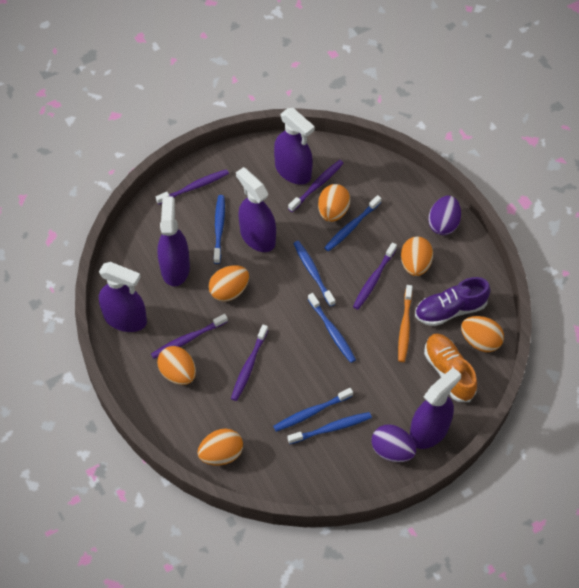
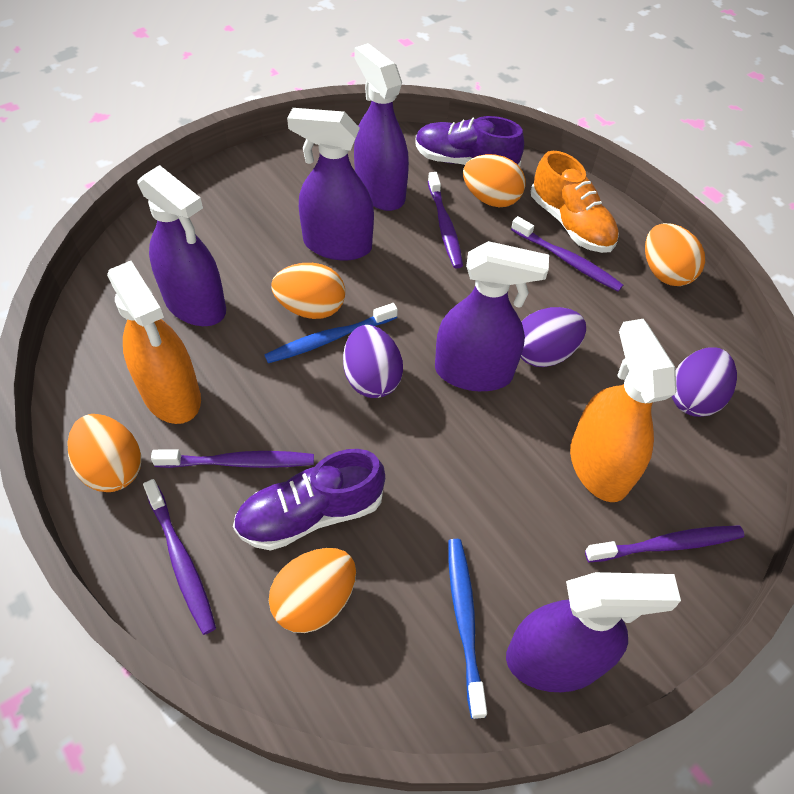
blue toothbrush: 6 -> 2
orange egg: 6 -> 5
orange spray bottle: 0 -> 2
orange toothbrush: 1 -> 0
purple egg: 2 -> 3
purple shoe: 1 -> 2

